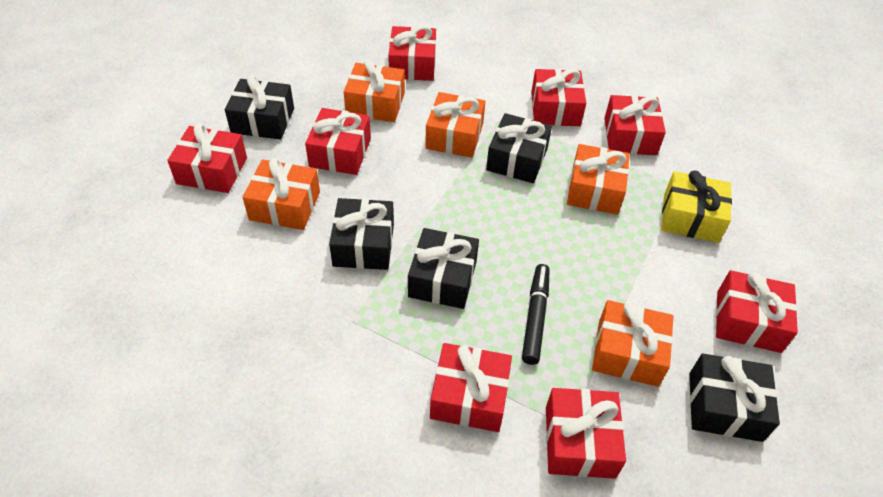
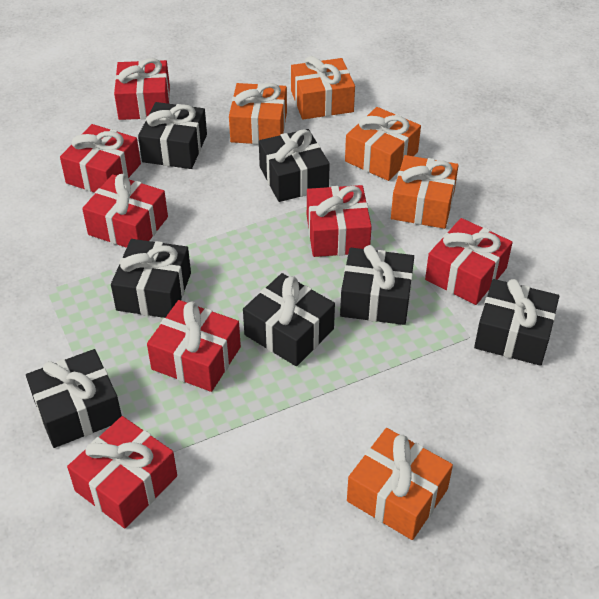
black gift: 5 -> 7
black marker: 1 -> 0
red gift: 8 -> 7
yellow gift: 1 -> 0

